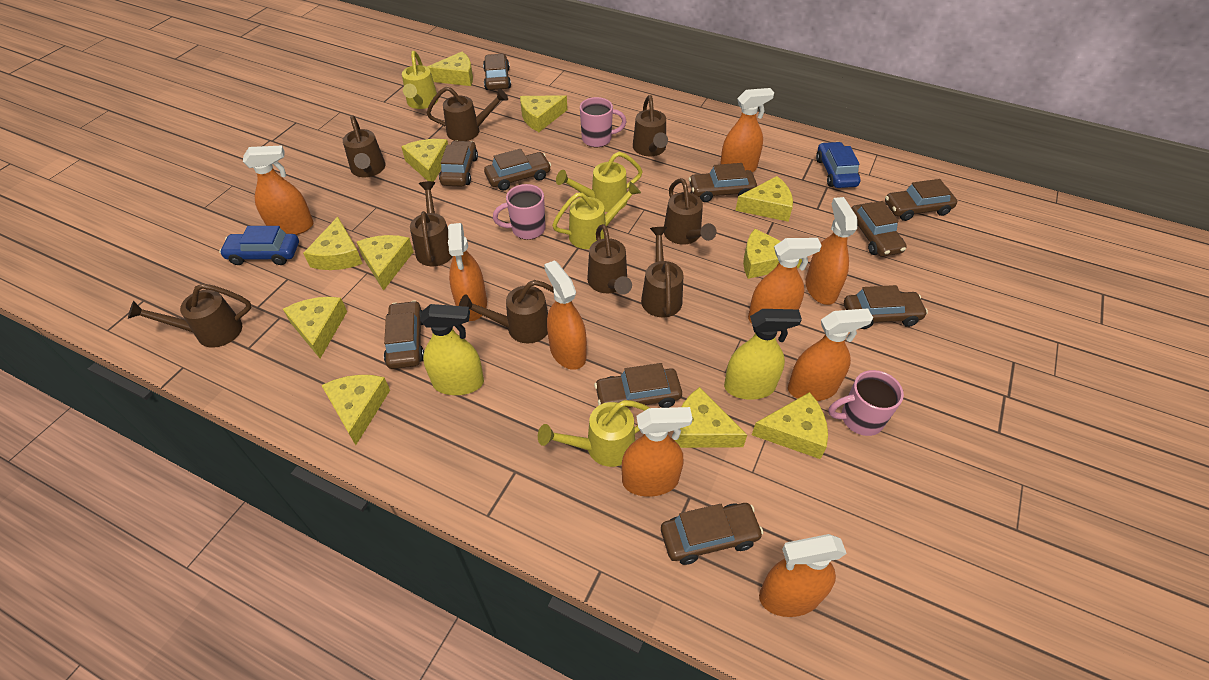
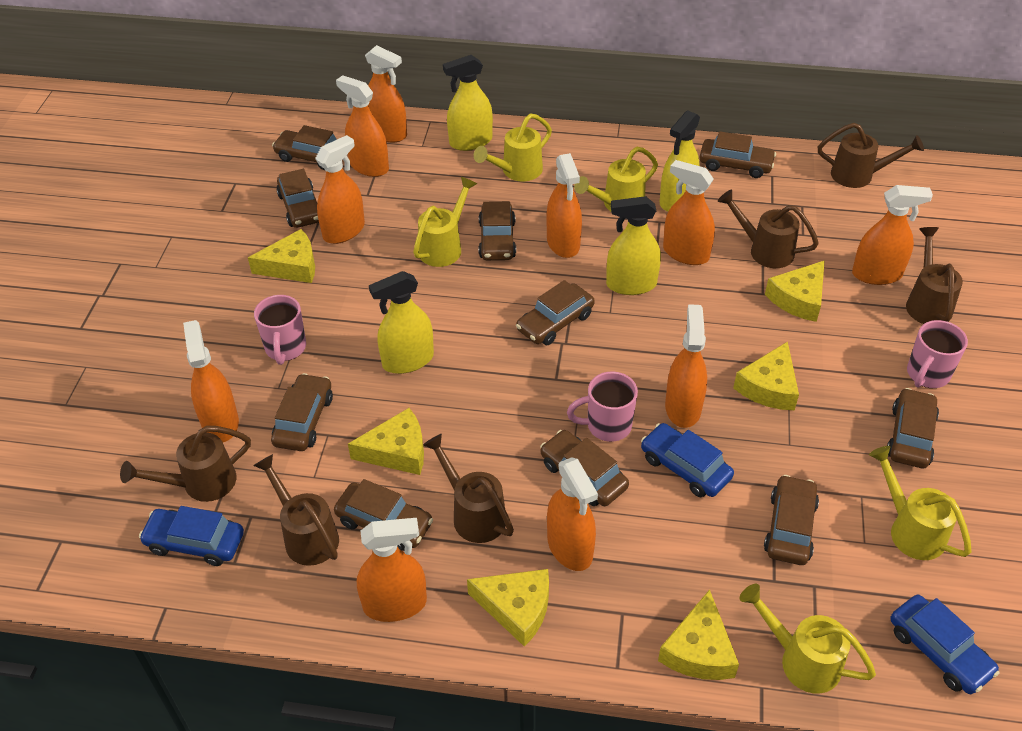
blue car: 2 -> 3
brown watering can: 9 -> 6
orange spray bottle: 9 -> 10
yellow cheese: 11 -> 6
yellow spray bottle: 2 -> 4
yellow watering can: 4 -> 5

